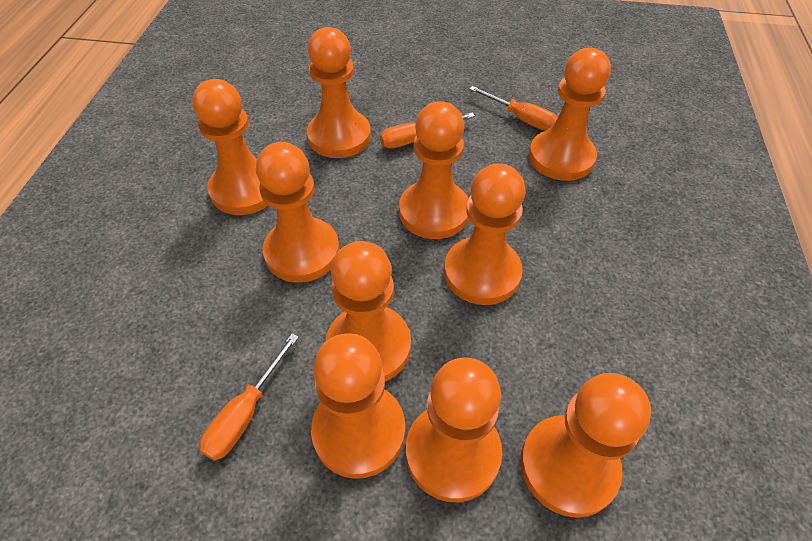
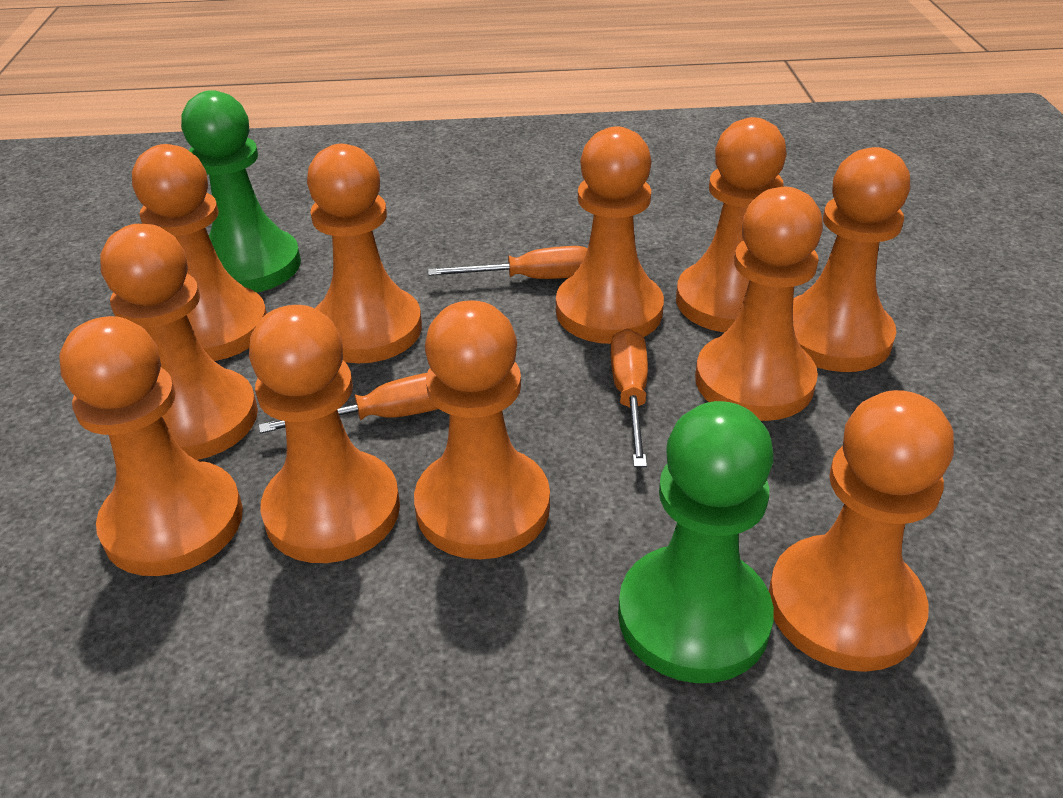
green pawn: 0 -> 2
orange pawn: 10 -> 11

